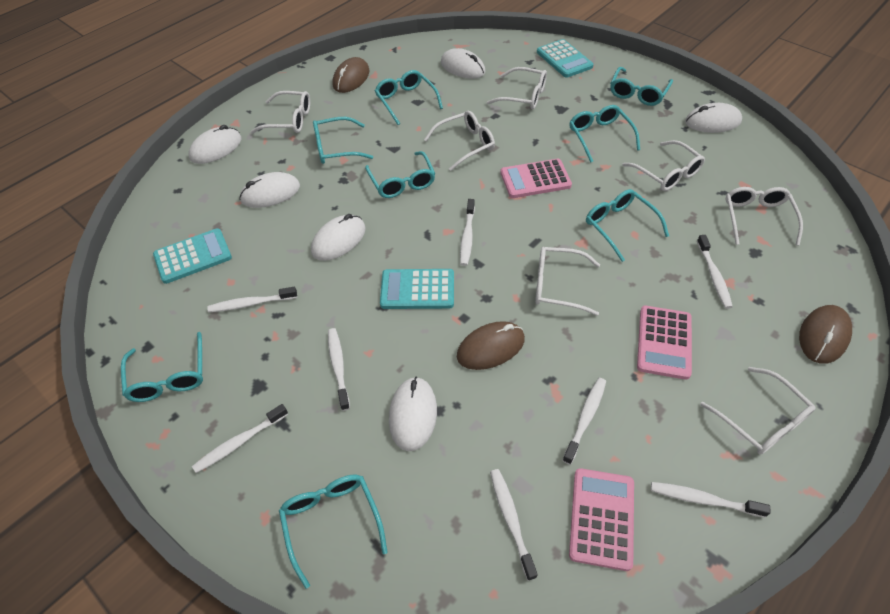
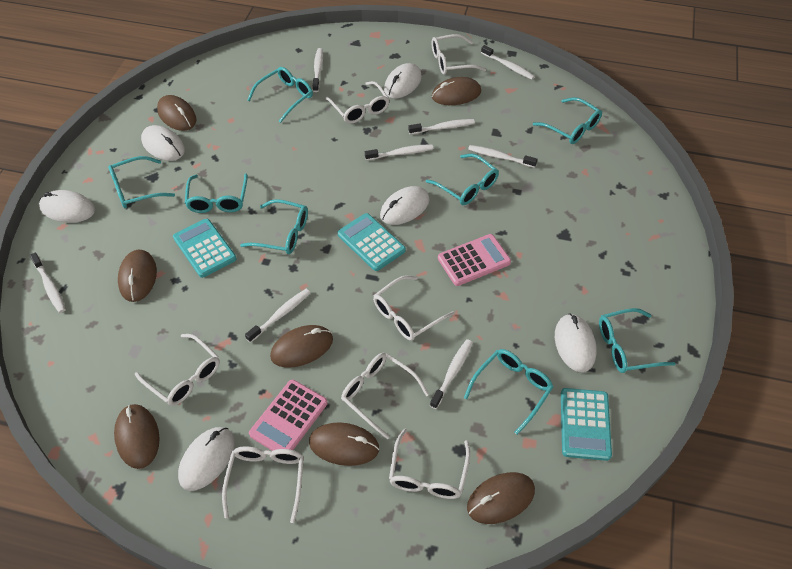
brown mouse: 3 -> 7
pink calculator: 3 -> 2

